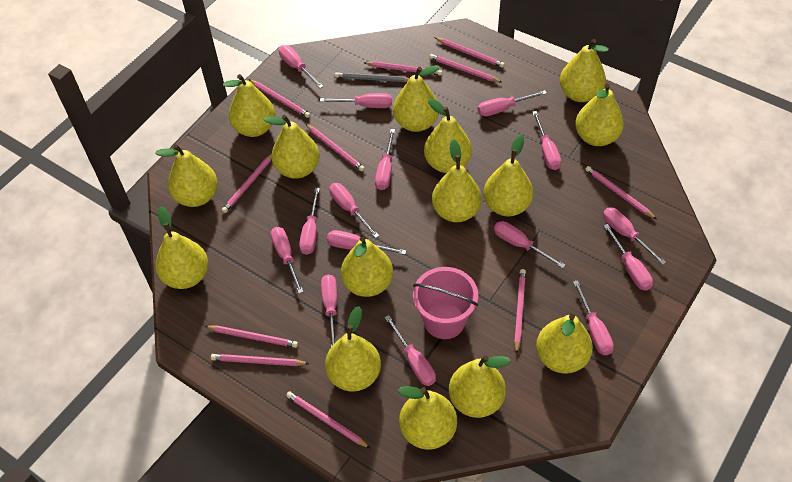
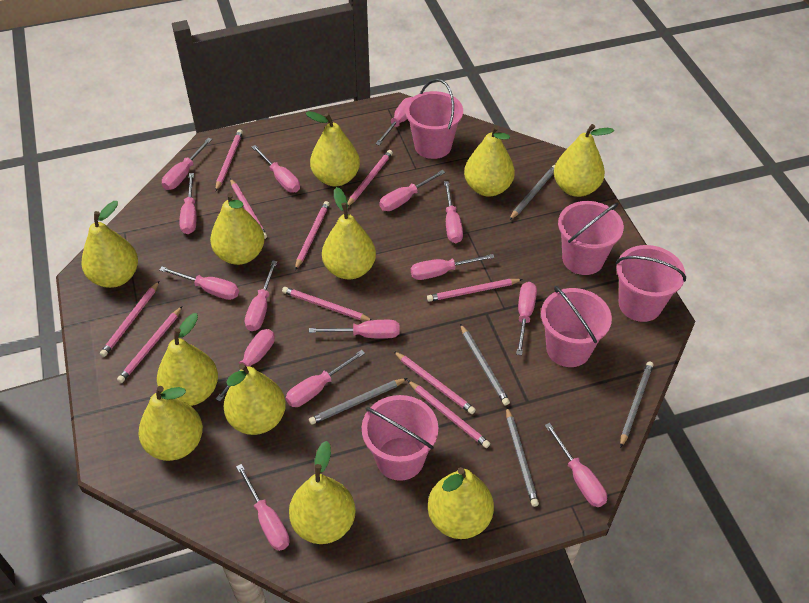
grey pencil: 1 -> 5
pink bucket: 1 -> 5
pink pencil: 11 -> 10
yellow pear: 15 -> 11

